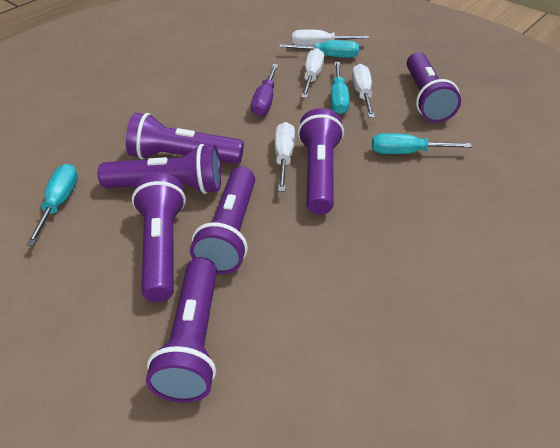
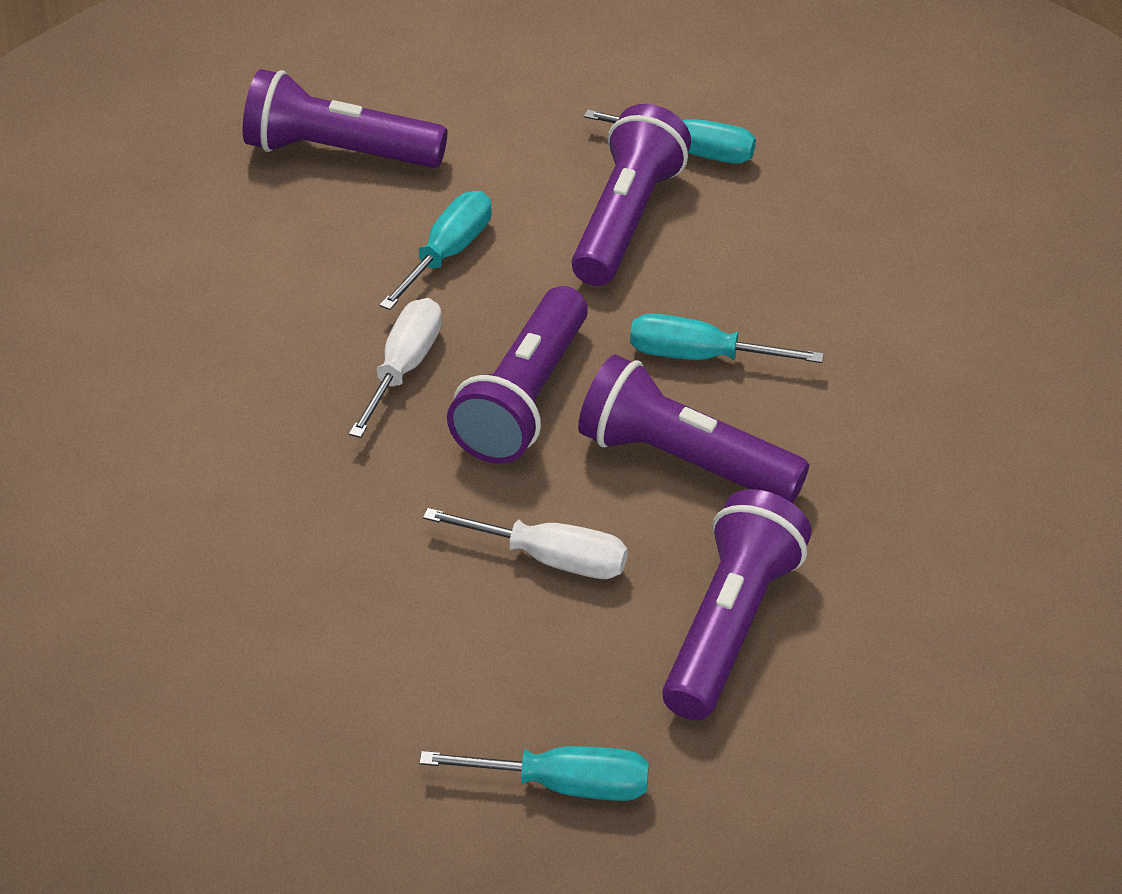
purple flashlight: 7 -> 5
purple screwdriver: 1 -> 0
white screwdriver: 4 -> 2

